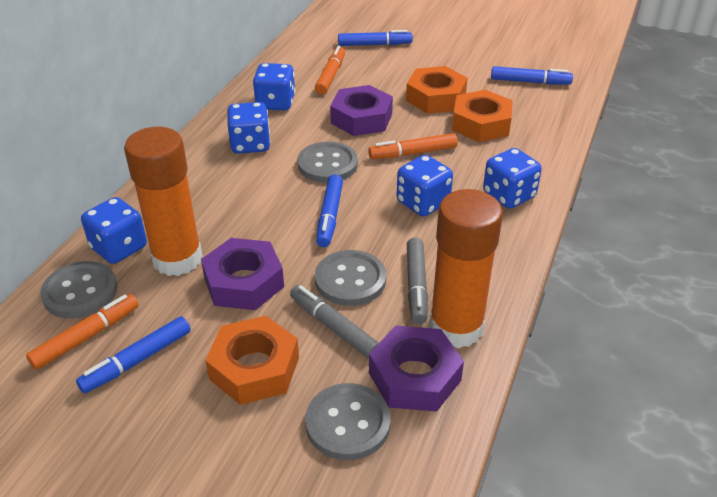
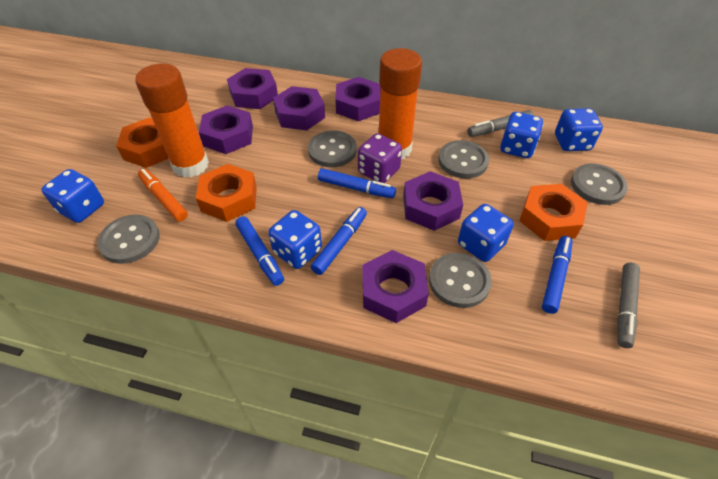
grey button: 4 -> 5
orange marker: 3 -> 1
purple dice: 0 -> 1
purple nut: 3 -> 6

